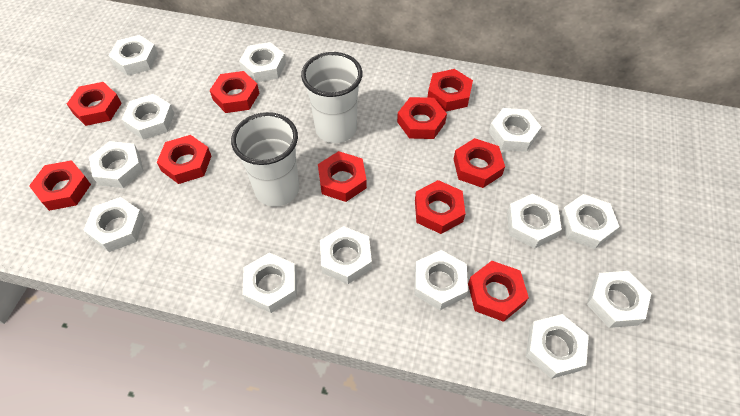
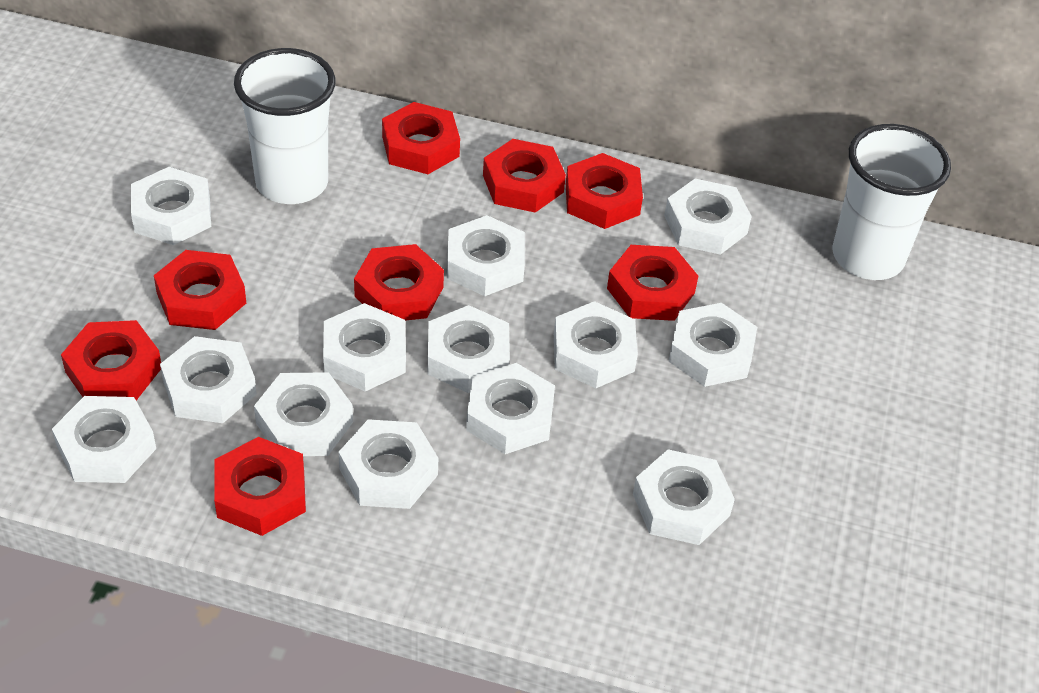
red nut: 10 -> 8

